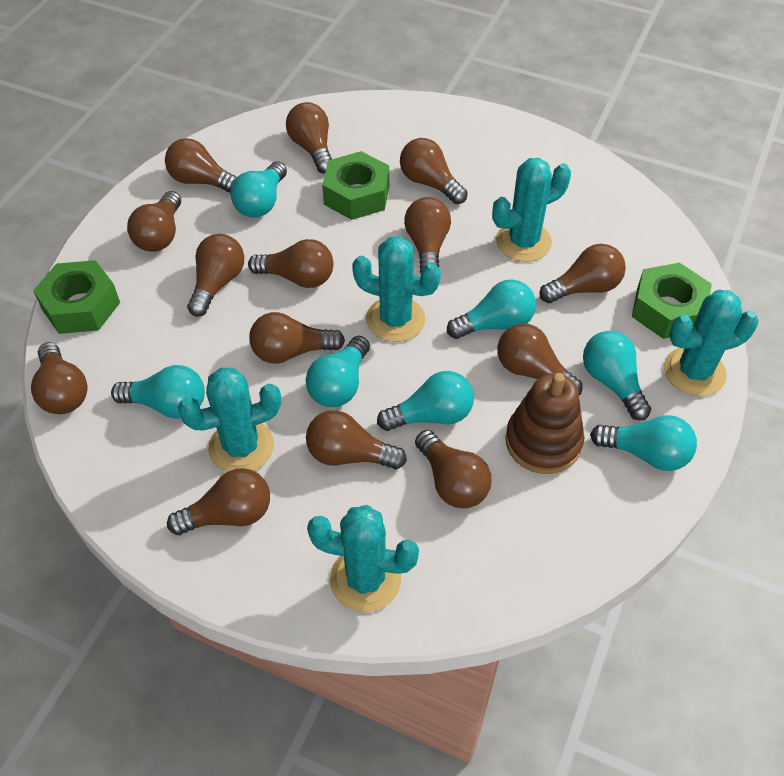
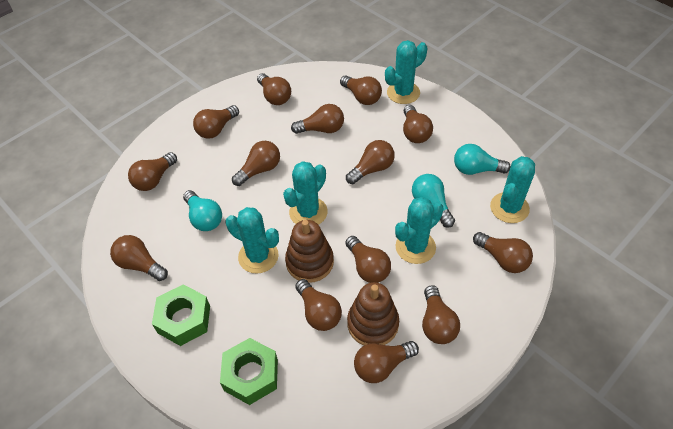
brown stacking toy: 1 -> 2
green nut: 3 -> 2
turquoise light bulb: 7 -> 3

